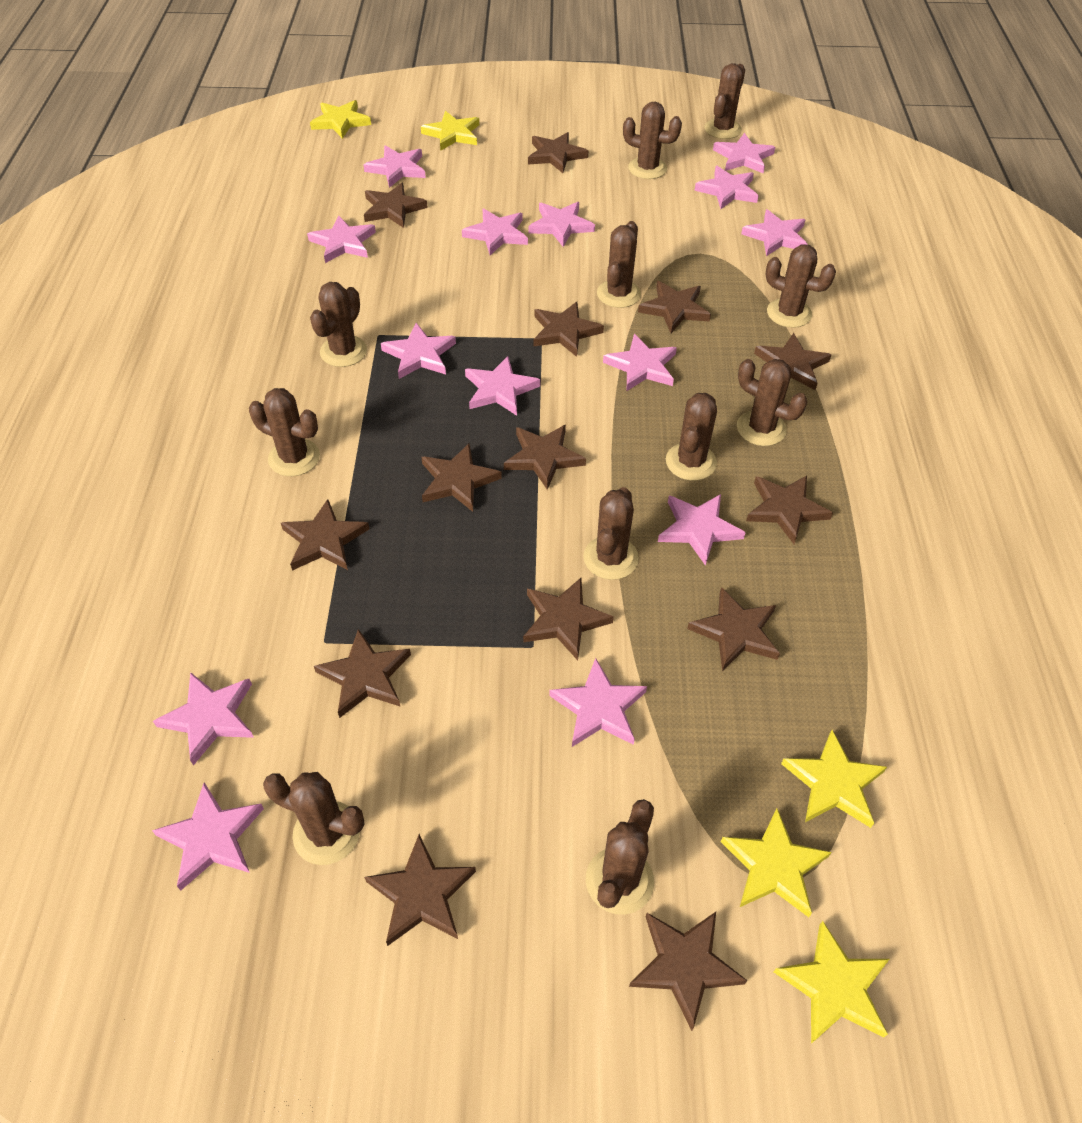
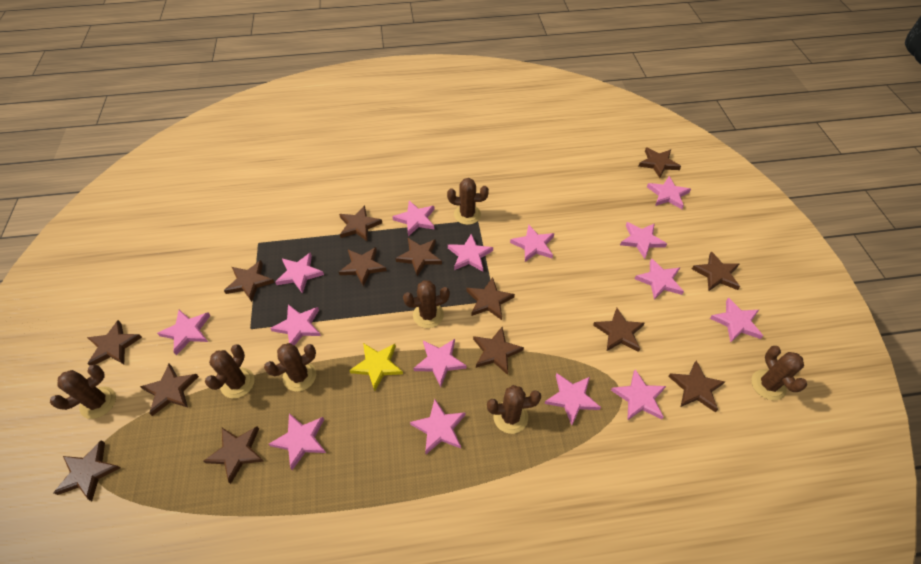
brown cactus: 11 -> 7
pink star: 14 -> 15
yellow star: 5 -> 1

